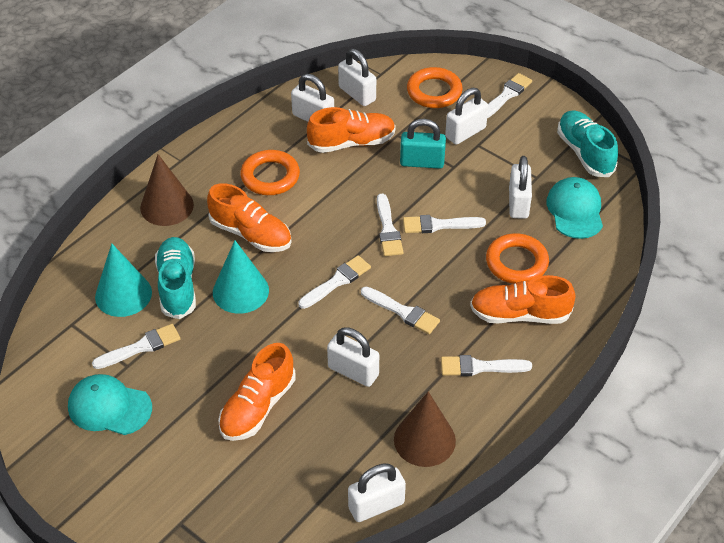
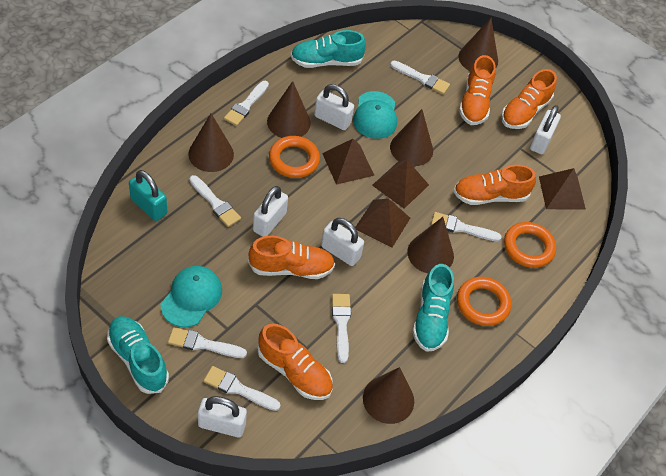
brown cone: 2 -> 6
brown pyramid: 0 -> 4
orange shoe: 4 -> 5
turquoise cone: 2 -> 0
turquoise shoe: 2 -> 3
white padlock: 6 -> 5

